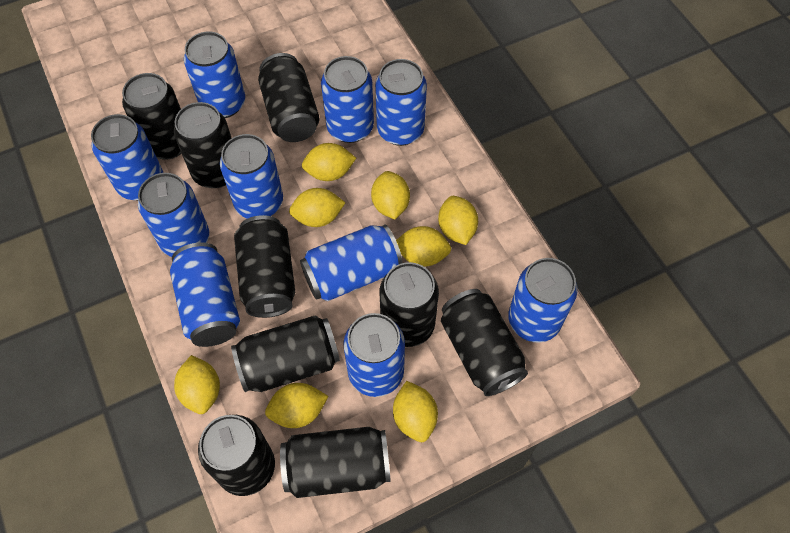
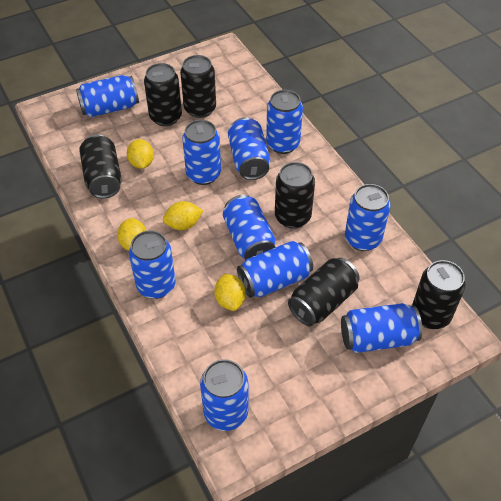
black can: 9 -> 6
yellow lemon: 8 -> 4

